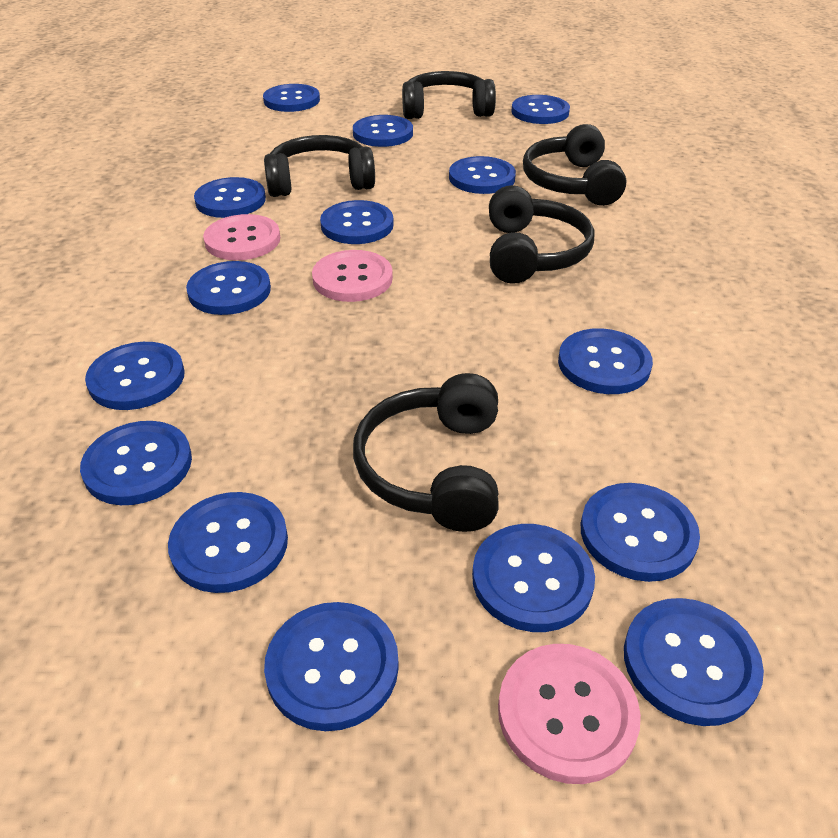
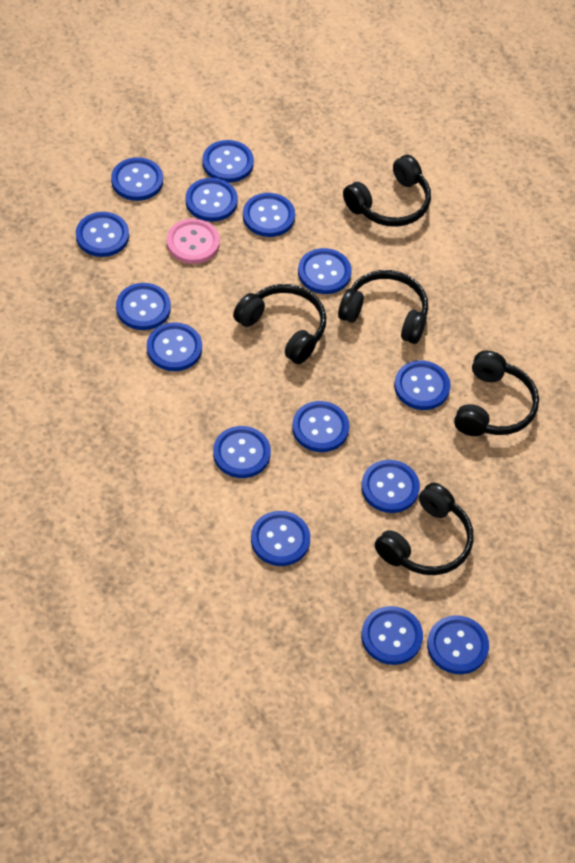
pink button: 3 -> 1

